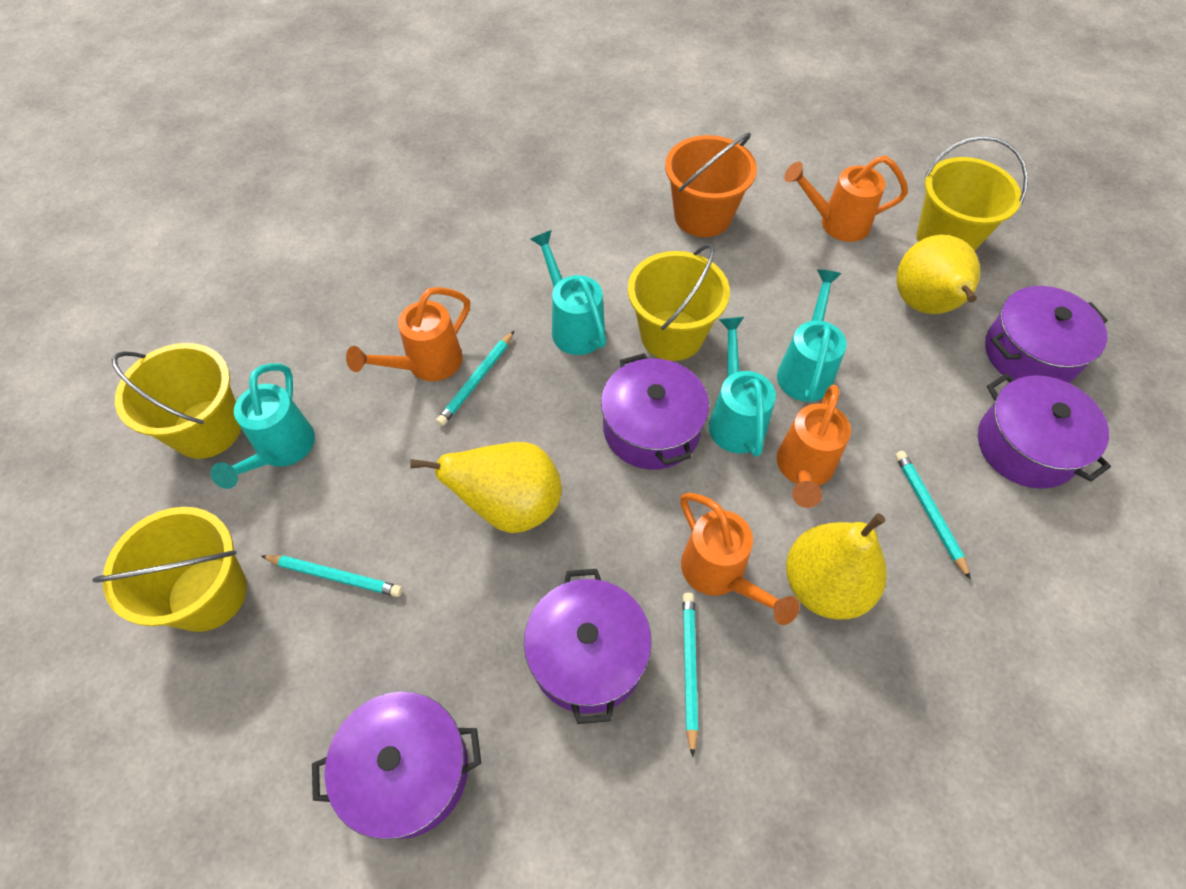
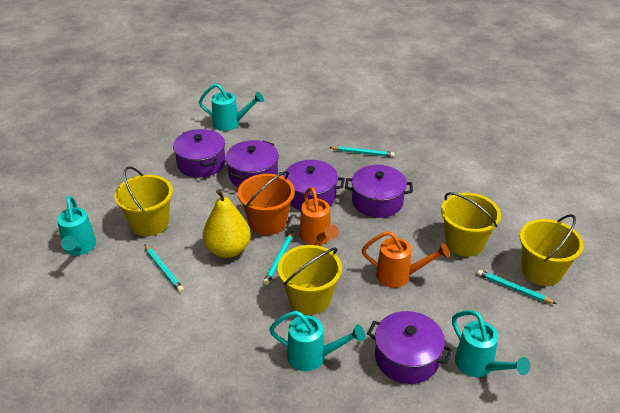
orange watering can: 4 -> 2
yellow pear: 3 -> 1

